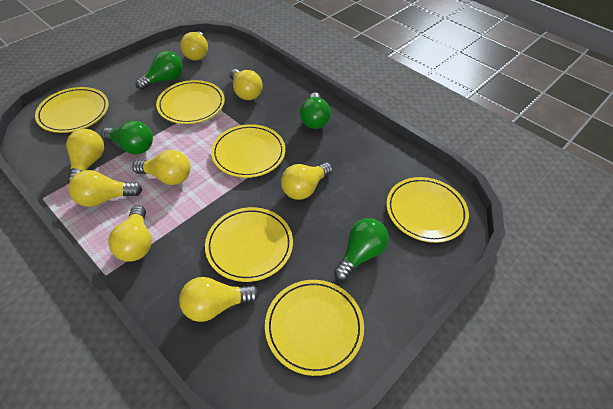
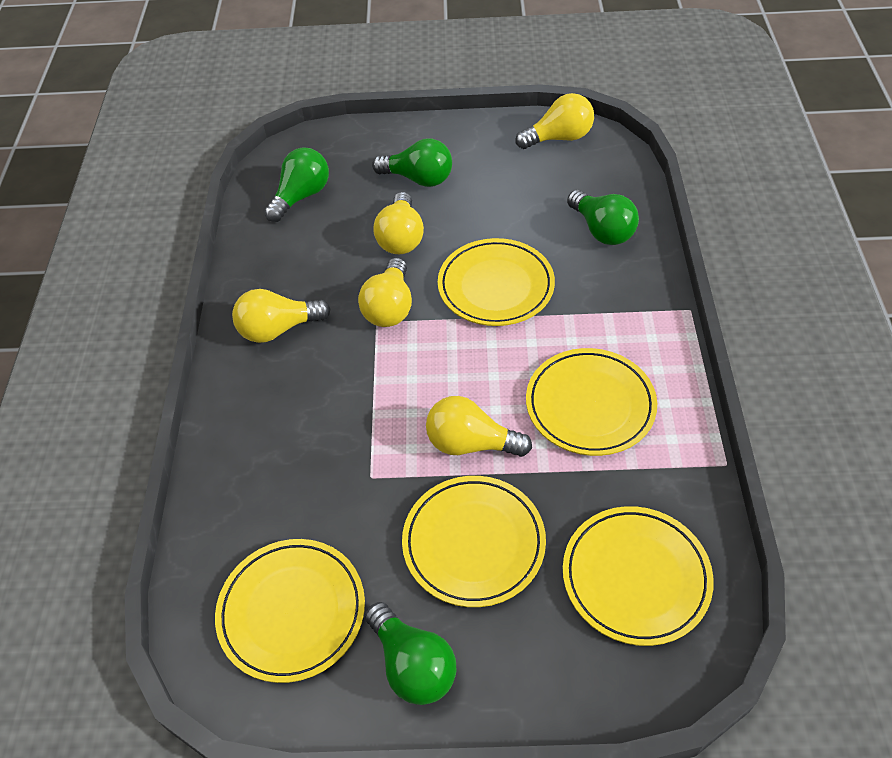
yellow light bulb: 8 -> 5
yellow plate: 6 -> 5

